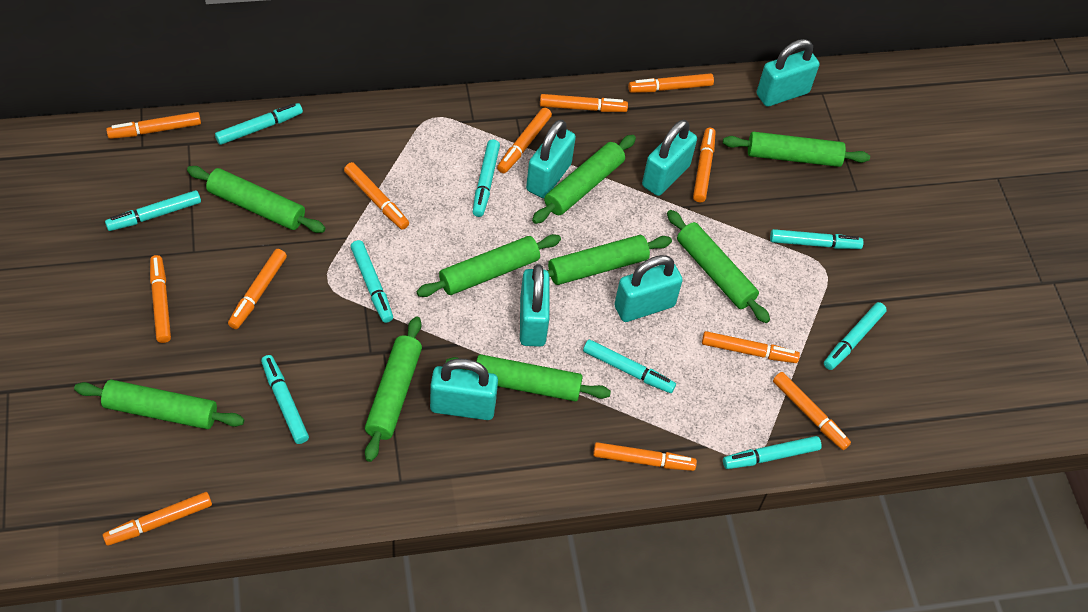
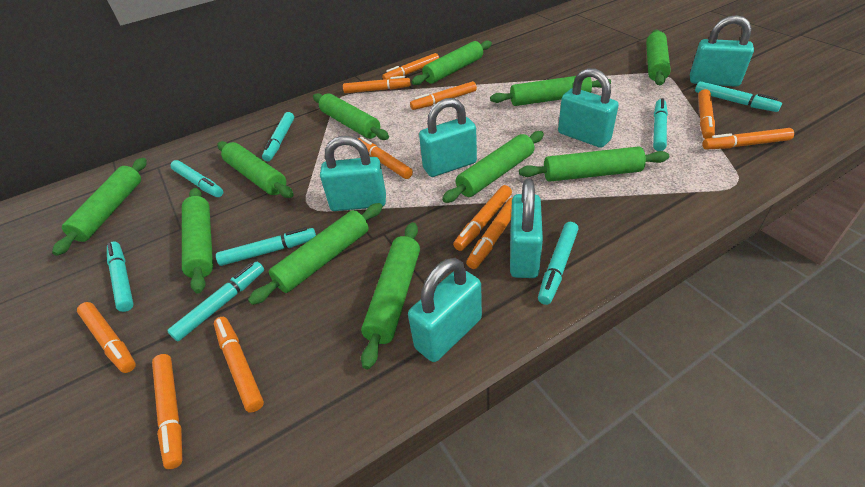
green rolling pin: 9 -> 11
orange marker: 12 -> 11
turquoise marker: 9 -> 8

